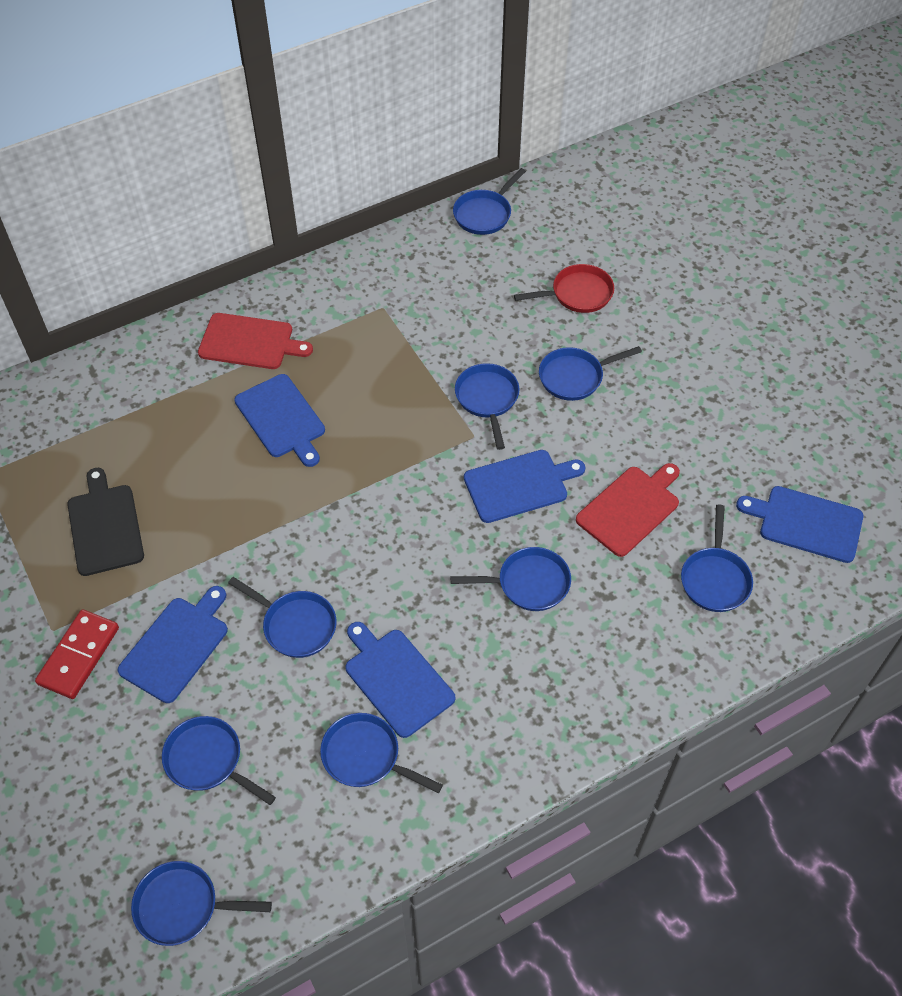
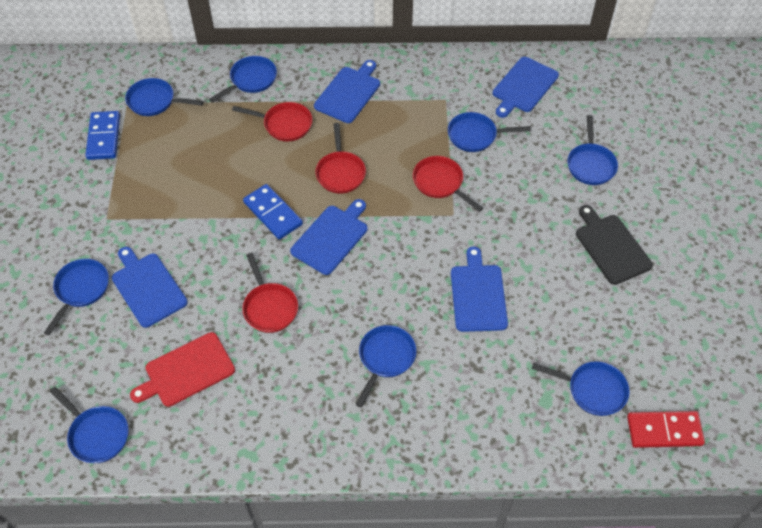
blue domino: 0 -> 2
blue pan: 9 -> 8
red cutting board: 2 -> 1
red pan: 1 -> 4

